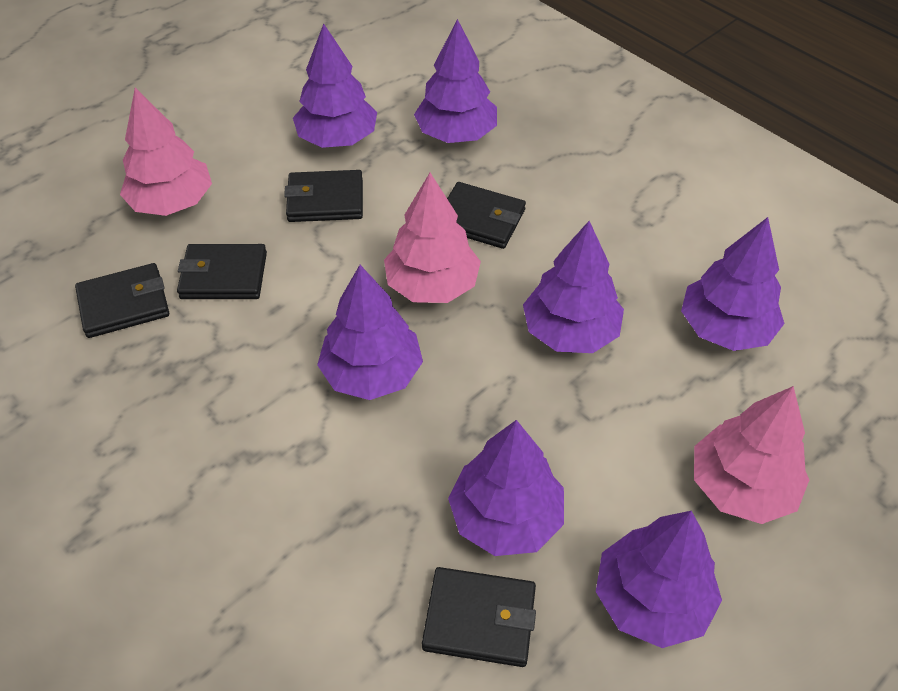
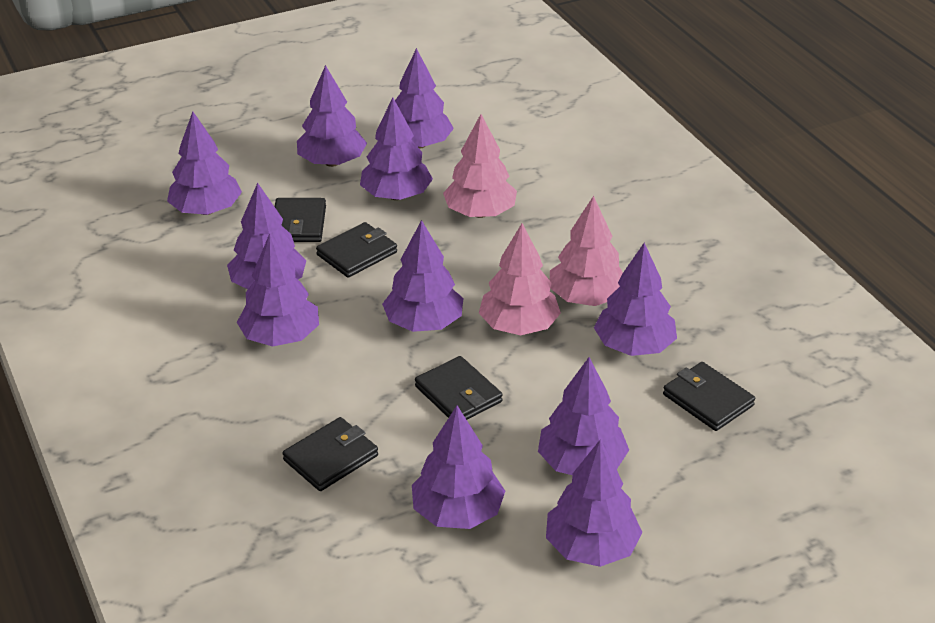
purple tree: 7 -> 11

